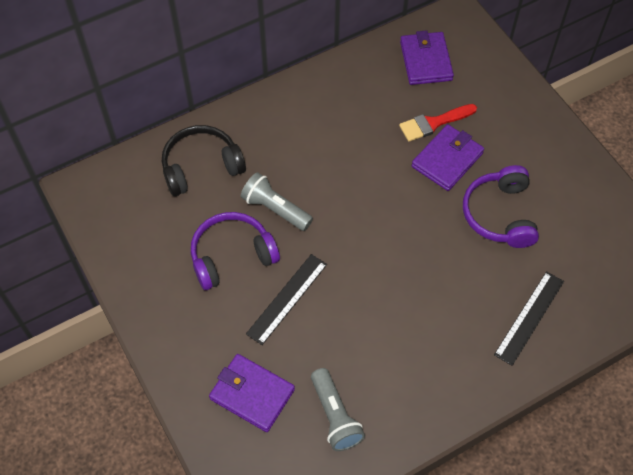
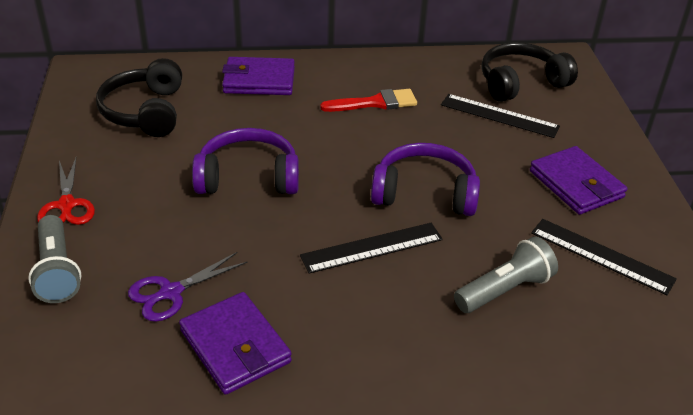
black headphones: 1 -> 2
black ruler: 2 -> 3
purple scissors: 0 -> 1
red scissors: 0 -> 1

